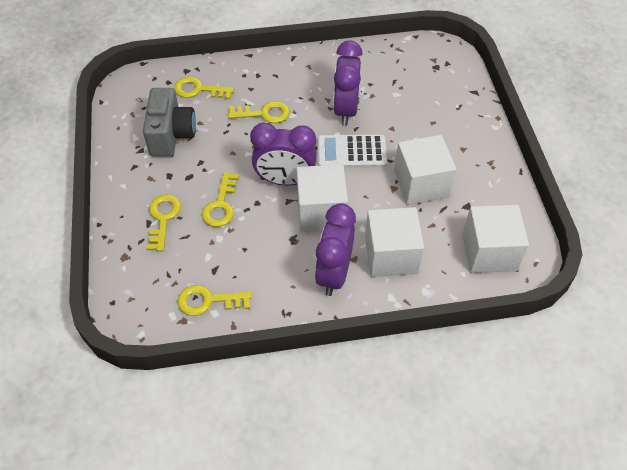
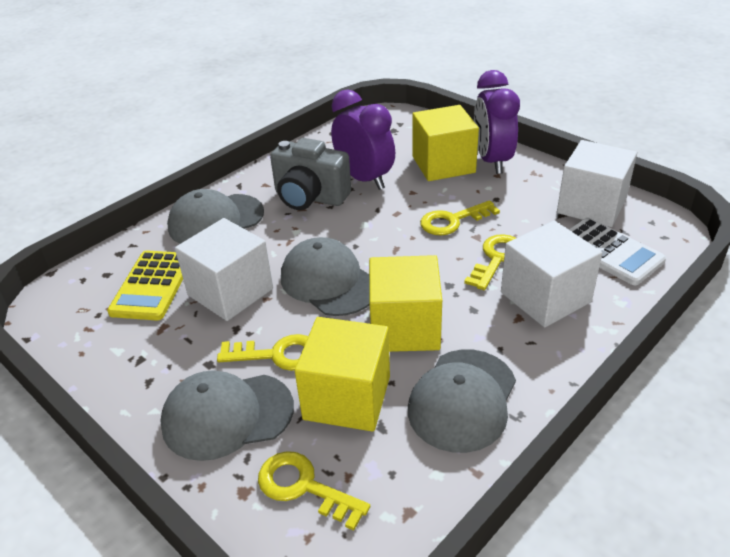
grey cap: 0 -> 4
purple clock: 3 -> 2
white cube: 4 -> 3
yellow calculator: 0 -> 1
yellow cube: 0 -> 3
yellow key: 5 -> 4

